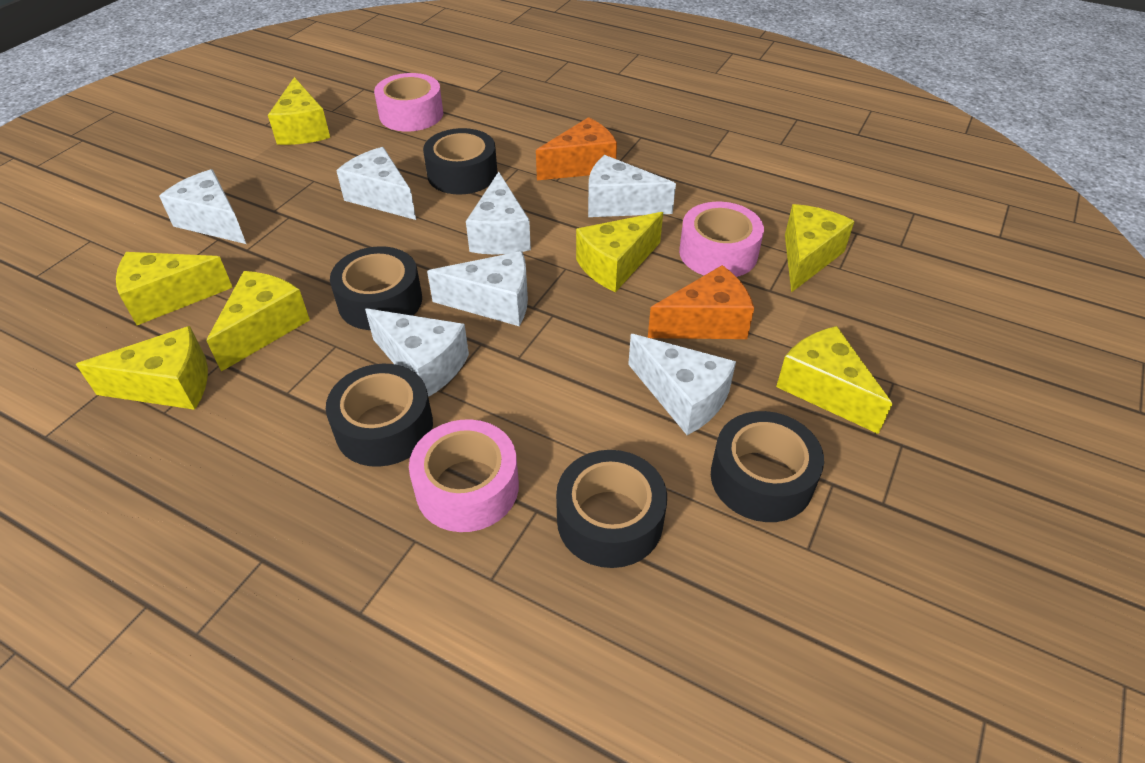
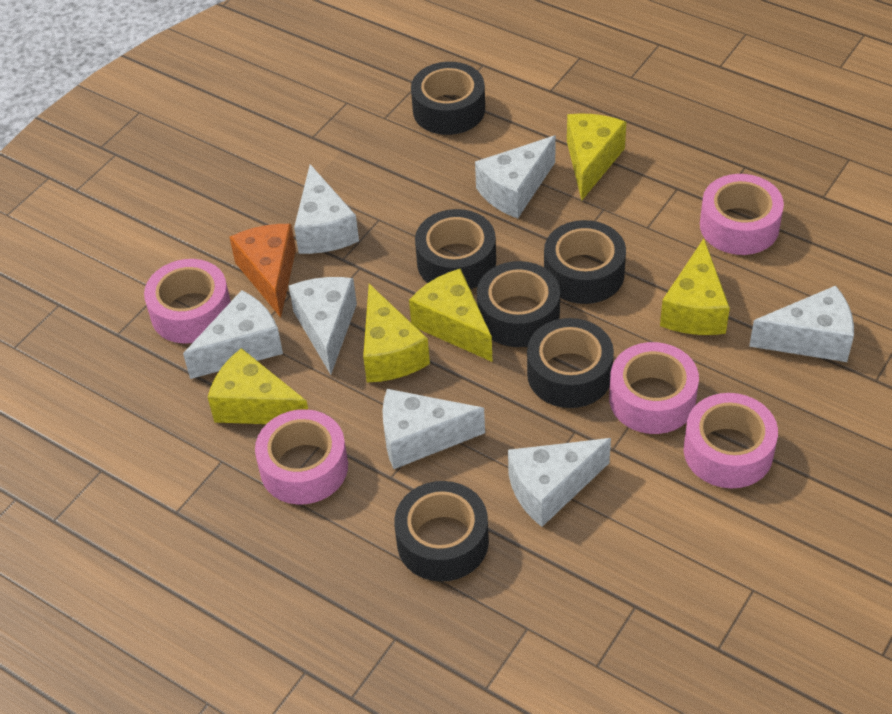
black tape: 5 -> 6
orange cheese: 2 -> 1
pink tape: 3 -> 5
yellow cheese: 7 -> 5

